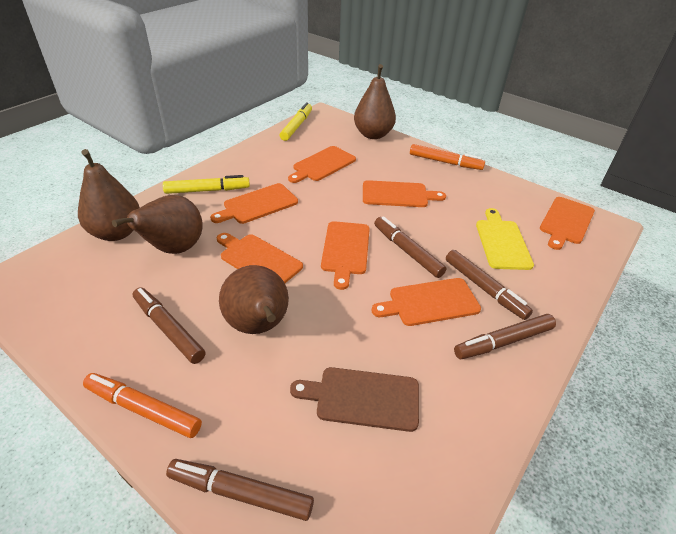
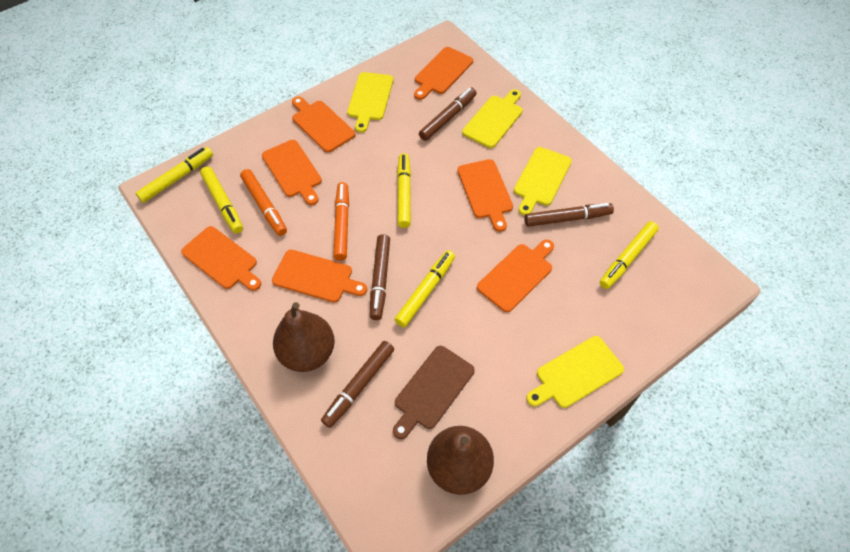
brown marker: 5 -> 4
brown pear: 4 -> 2
yellow cutting board: 1 -> 4
yellow marker: 2 -> 5

